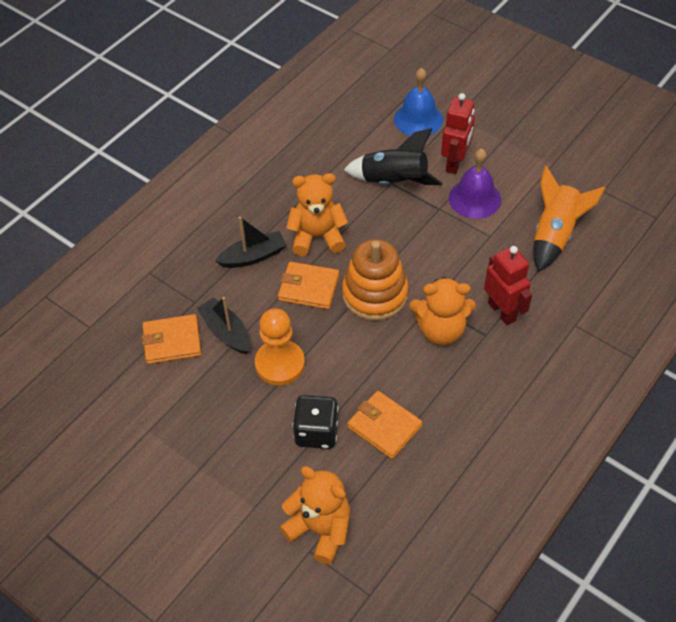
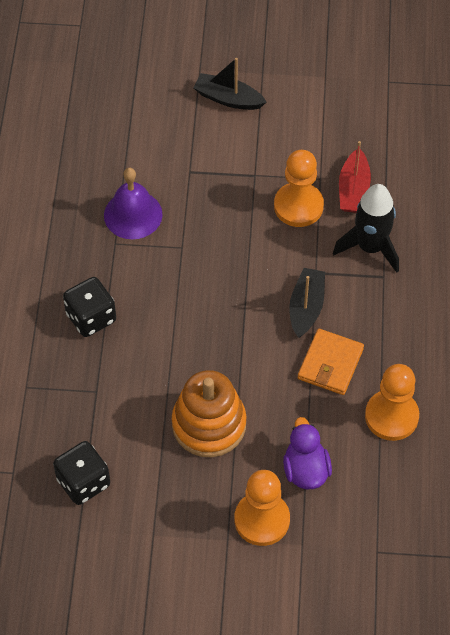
black dice: 1 -> 2
blue bell: 1 -> 0
orange pawn: 1 -> 3
orange rocket: 1 -> 0
orange teddy bear: 3 -> 0
orange wallet: 3 -> 1
purple duck: 0 -> 1
red boat: 0 -> 1
red robot: 2 -> 0

